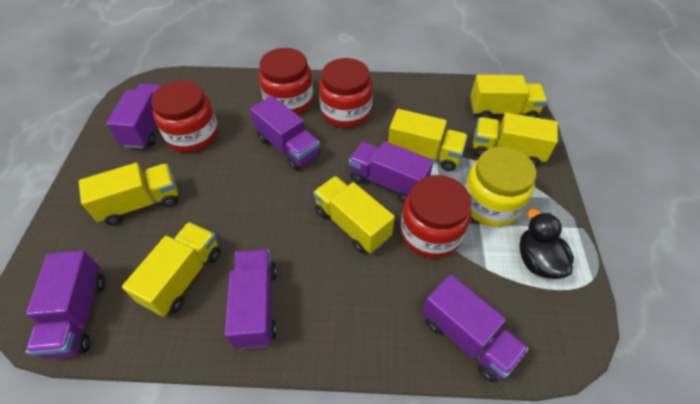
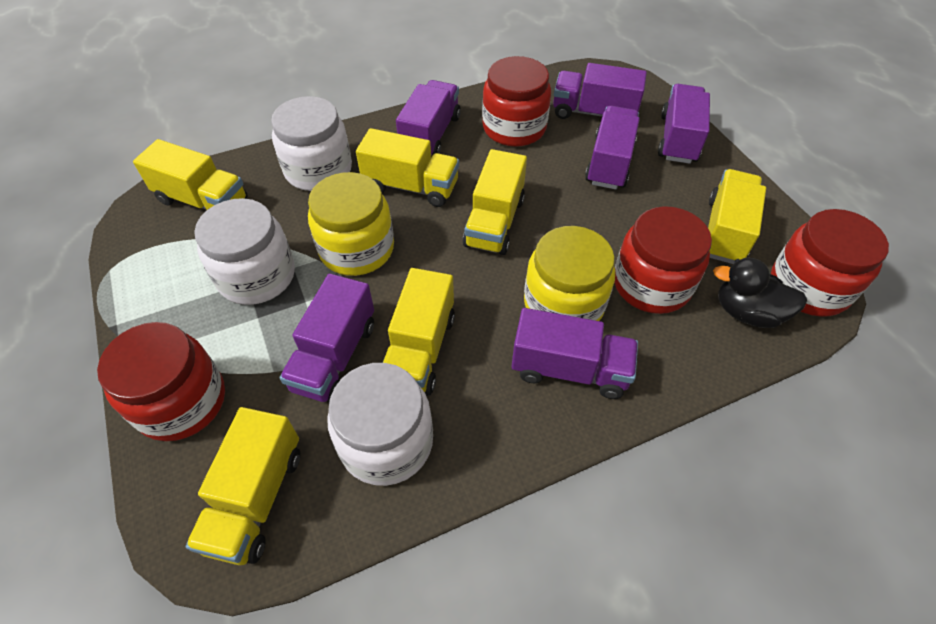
white jar: 0 -> 3
yellow jar: 1 -> 2

